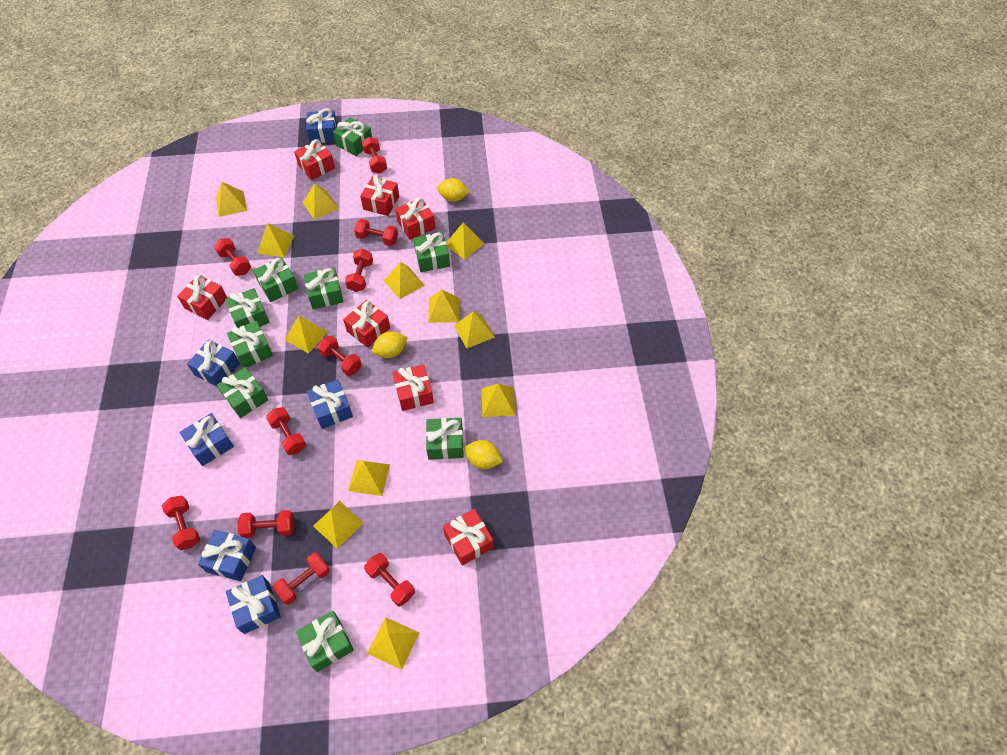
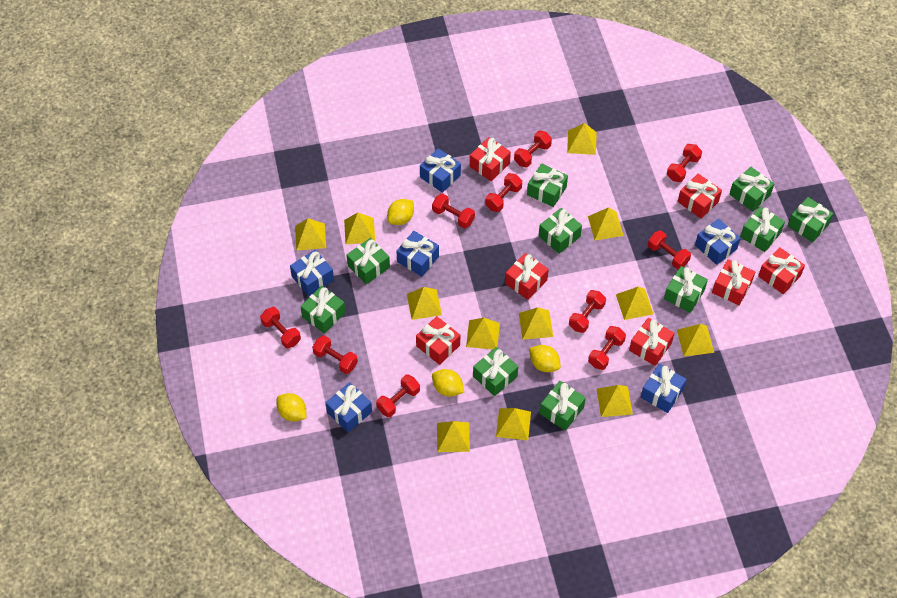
green gift: 9 -> 10
yellow lemon: 3 -> 4

